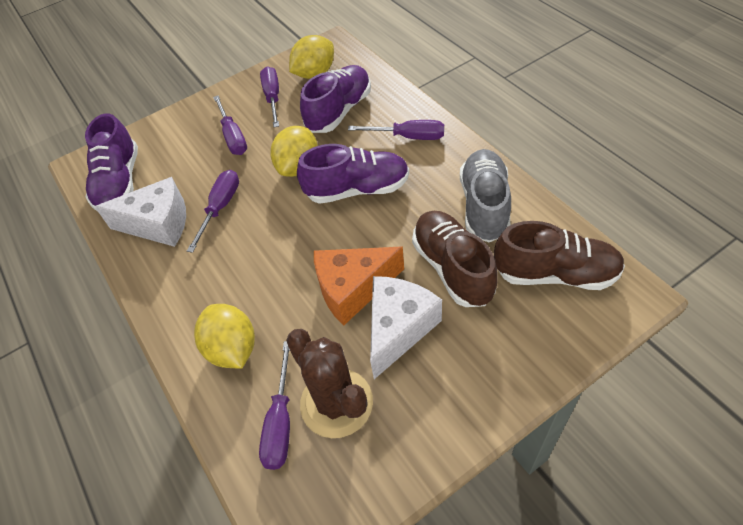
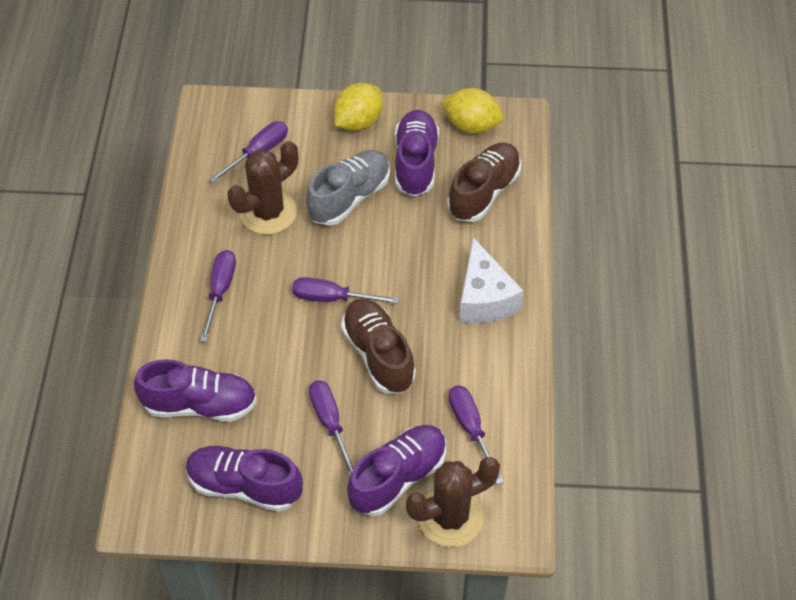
brown cactus: 1 -> 2
orange cheese: 1 -> 0
purple shoe: 3 -> 4
white cheese: 2 -> 1
yellow lemon: 3 -> 2

